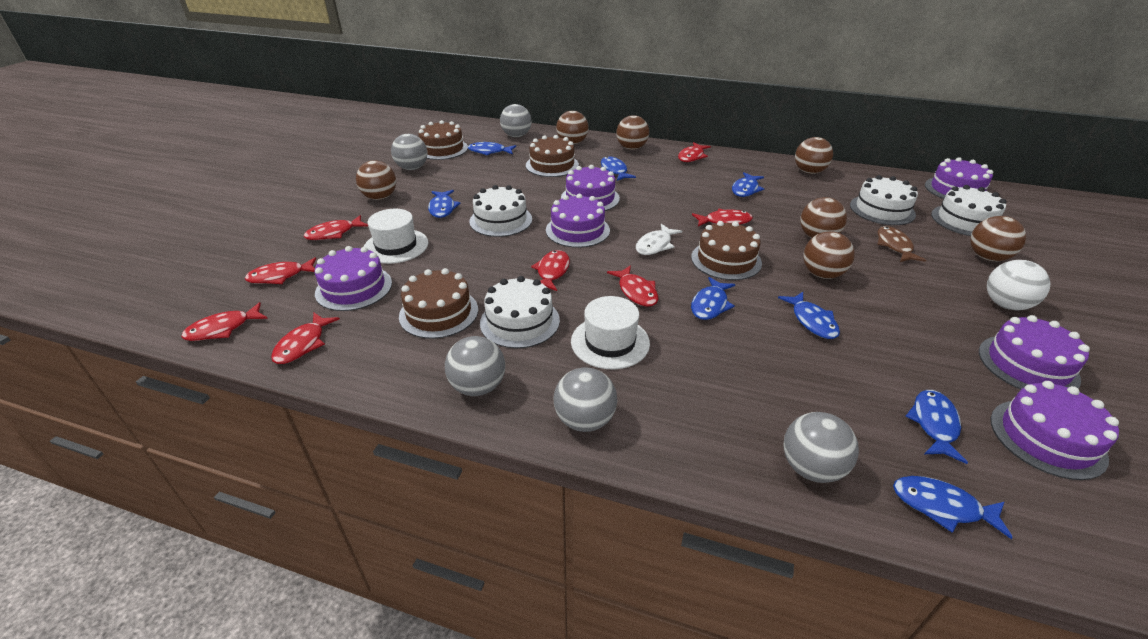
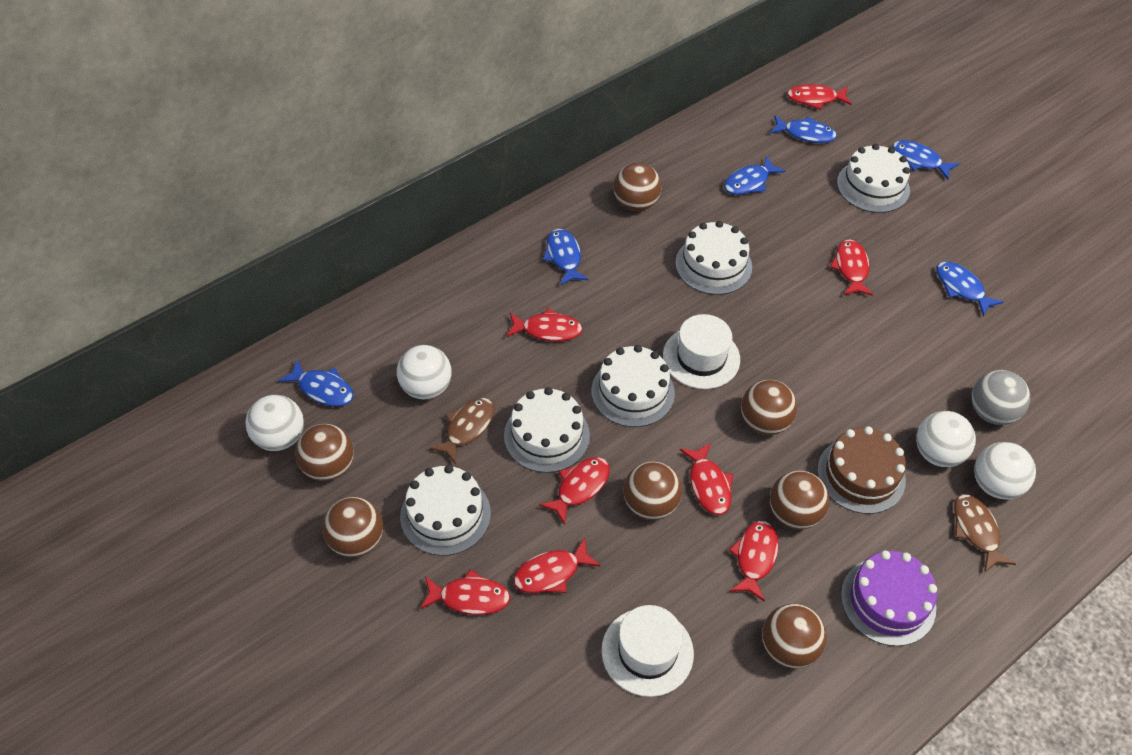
blue fish: 8 -> 6
brown cake: 4 -> 1
brown fish: 1 -> 2
grey ball: 5 -> 1
purple cake: 6 -> 1
white ball: 1 -> 4
white cake: 4 -> 5
white fish: 1 -> 0

